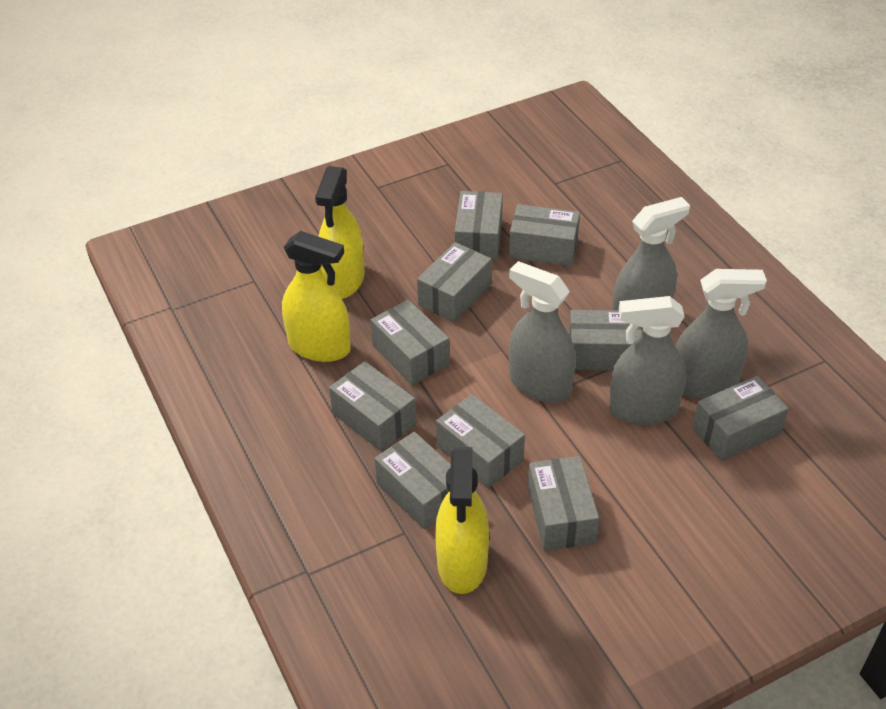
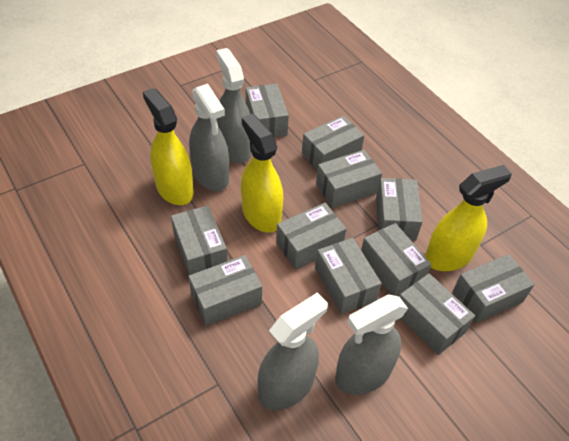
grey box: 10 -> 11

